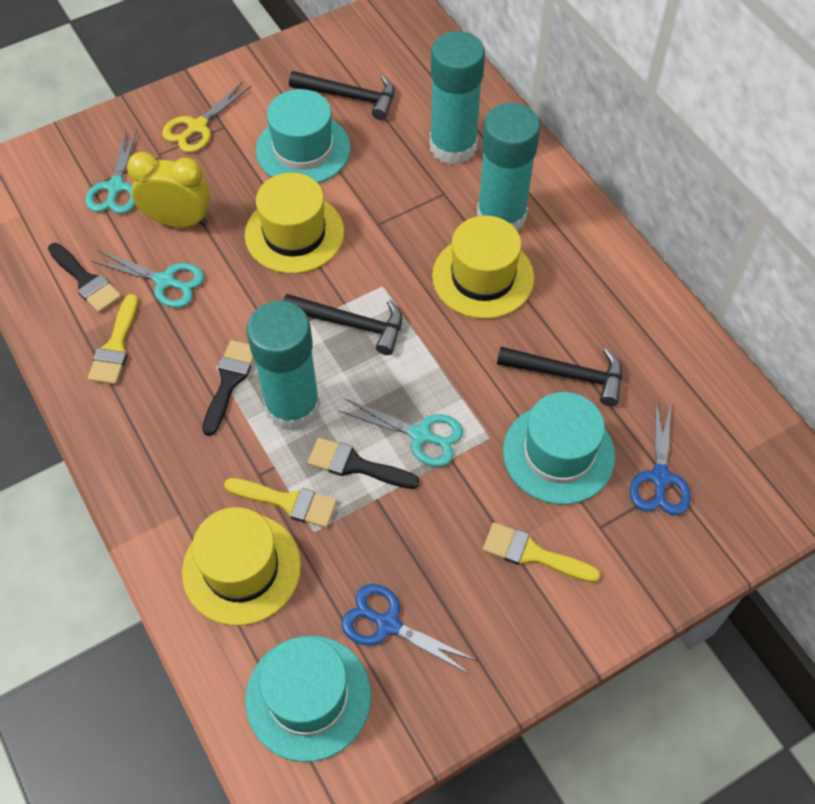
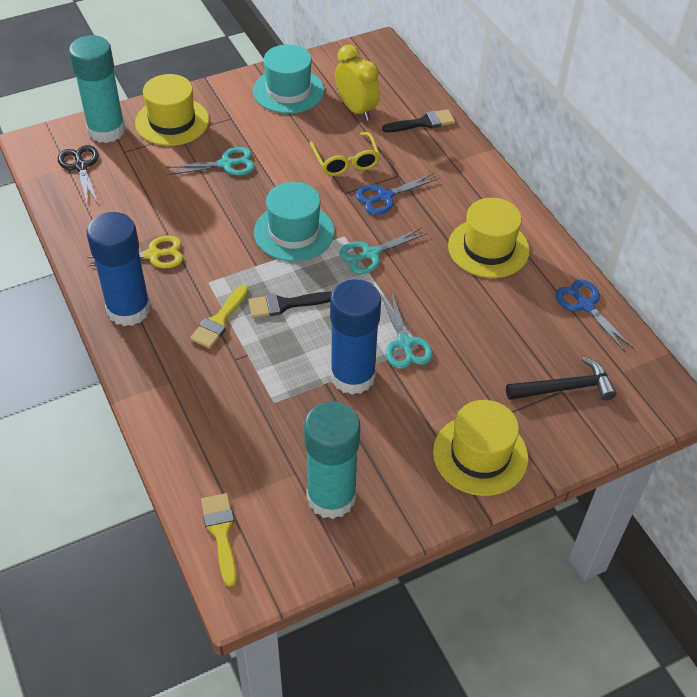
black brush: 3 -> 2
black hammer: 3 -> 1
black scissors: 0 -> 1
blue glue stick: 0 -> 2
turquoise glue stick: 3 -> 2
turquoise hat: 3 -> 2
yellow brush: 3 -> 2
yellow glasses: 0 -> 1

